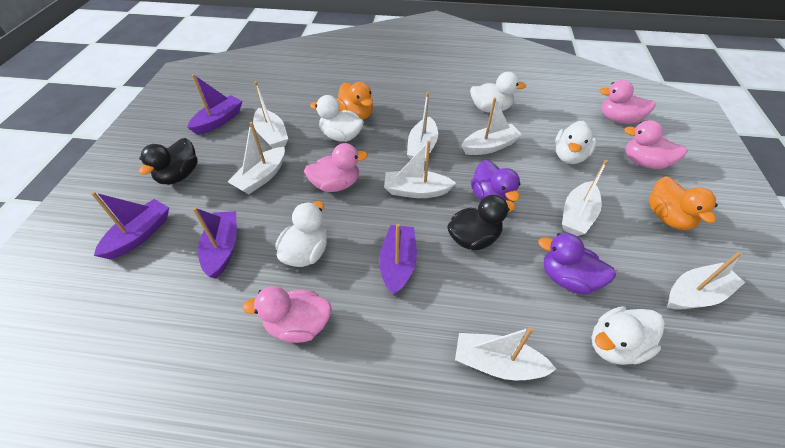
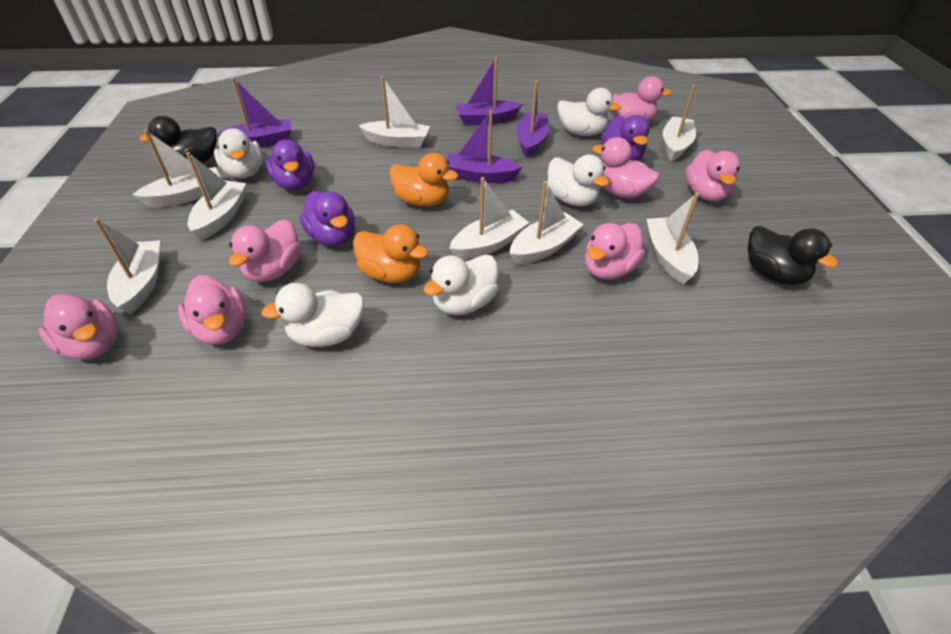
pink duck: 4 -> 7
purple duck: 2 -> 3

